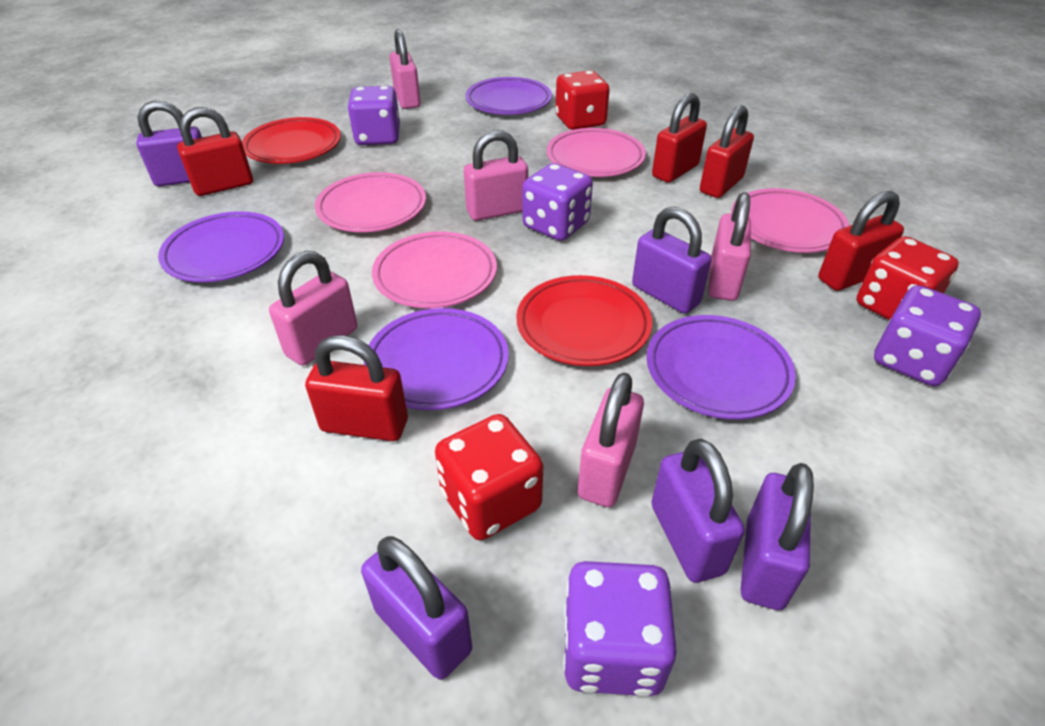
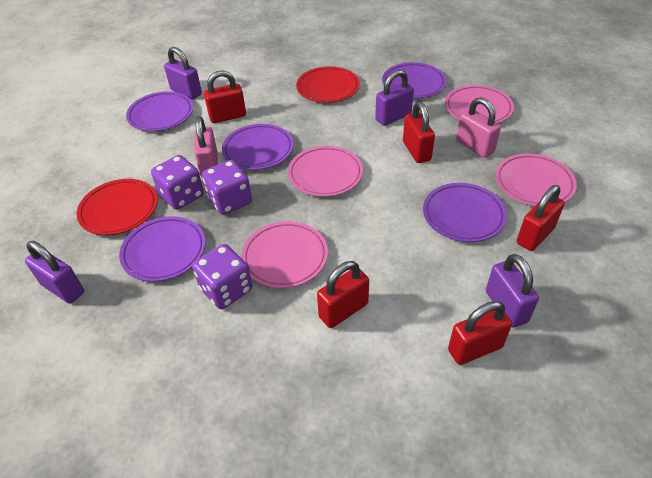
pink padlock: 5 -> 2
purple dice: 4 -> 3
purple padlock: 5 -> 4
purple plate: 4 -> 5
red dice: 3 -> 0

